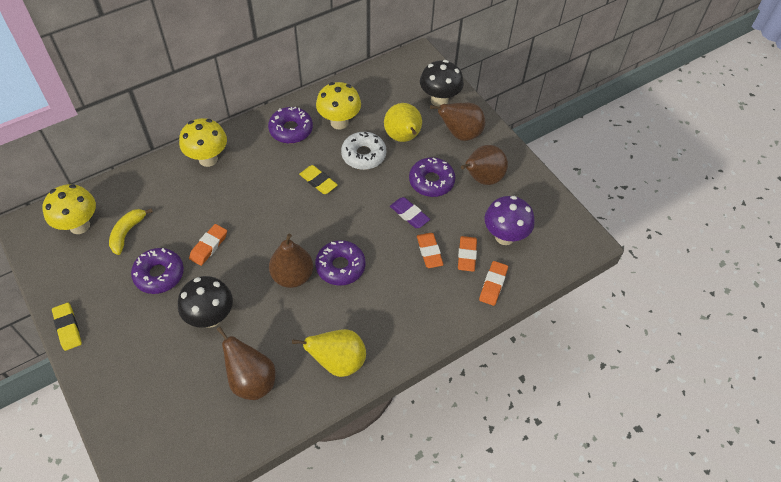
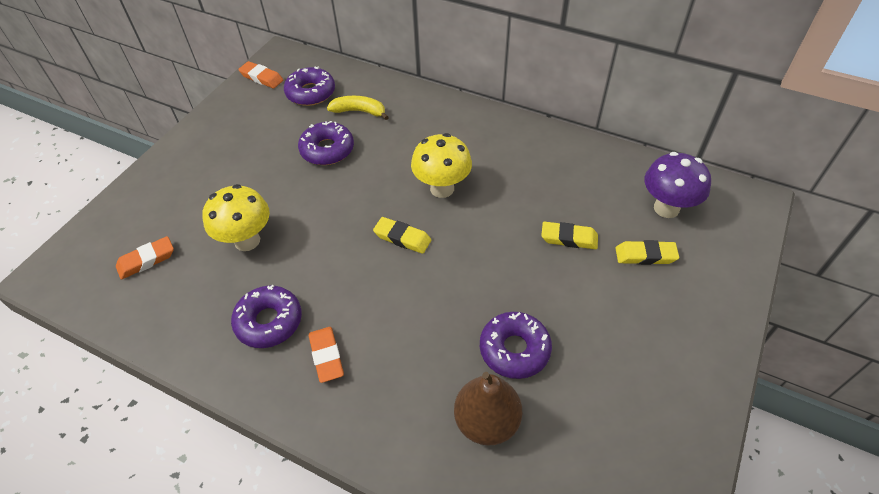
black mushroom: 2 -> 0
brown pear: 4 -> 1
orange eraser: 4 -> 3
purple eraser: 1 -> 0
white donut: 1 -> 0
yellow eraser: 2 -> 3
yellow mushroom: 3 -> 2
yellow pear: 2 -> 0

